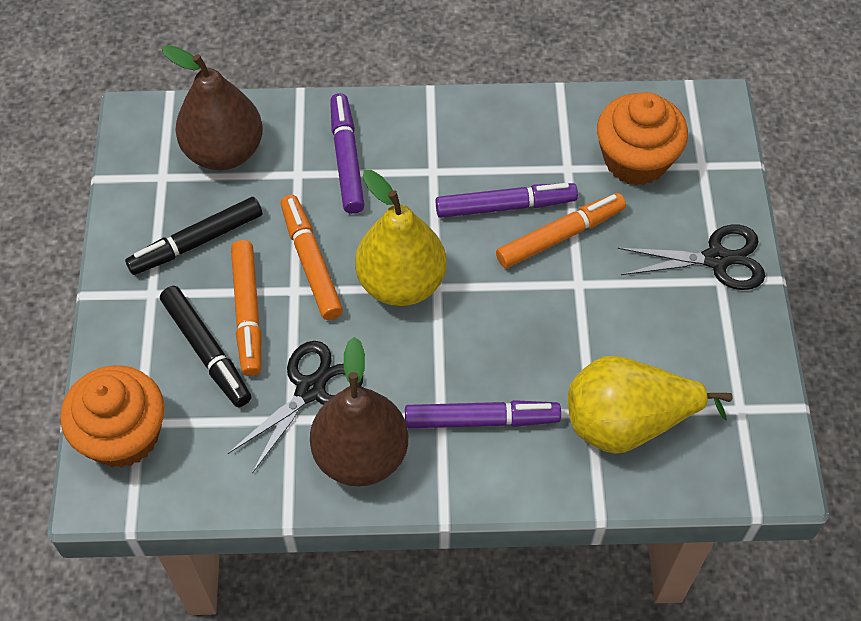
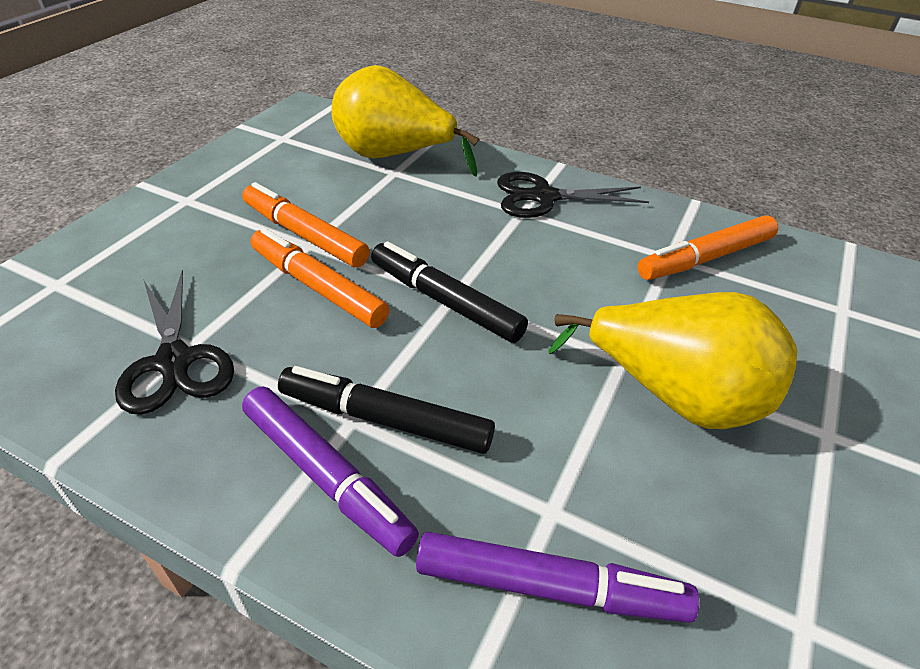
brown pear: 2 -> 0
orange cupcake: 2 -> 0
purple marker: 3 -> 2

